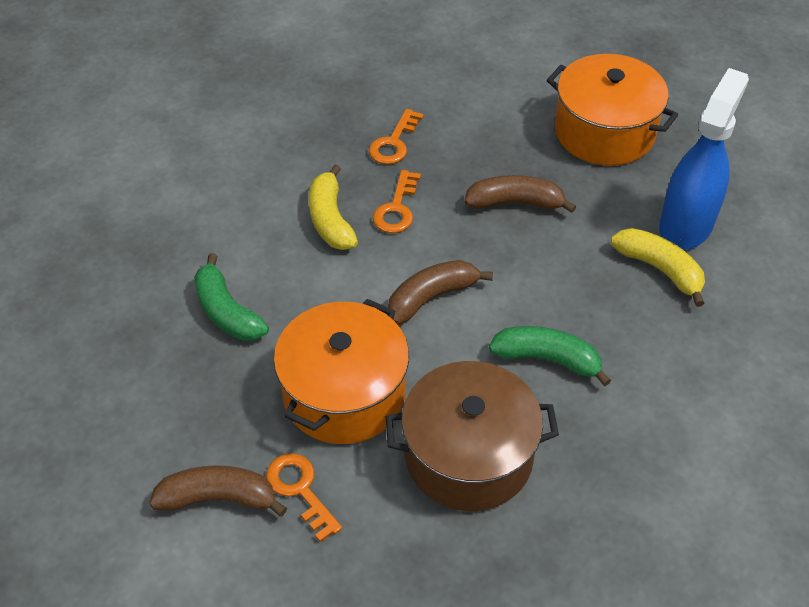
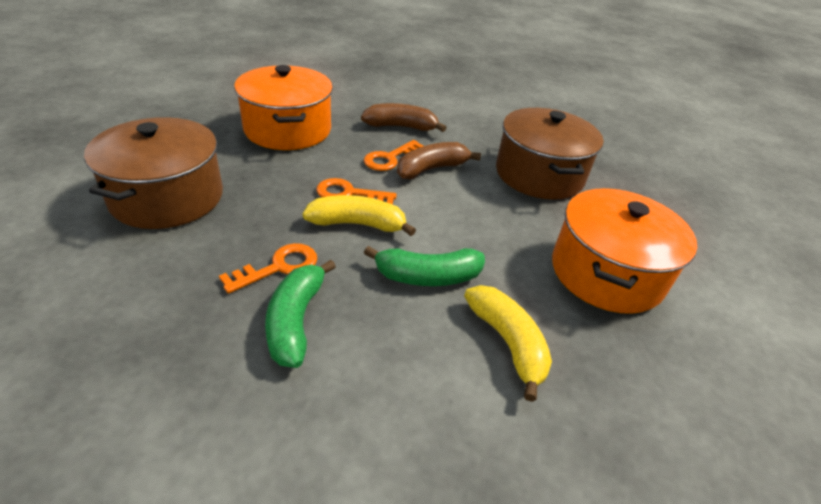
blue spray bottle: 1 -> 0
brown banana: 3 -> 2
brown pot: 1 -> 2

